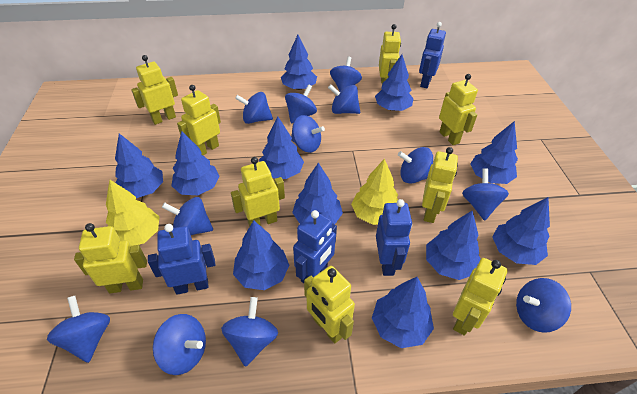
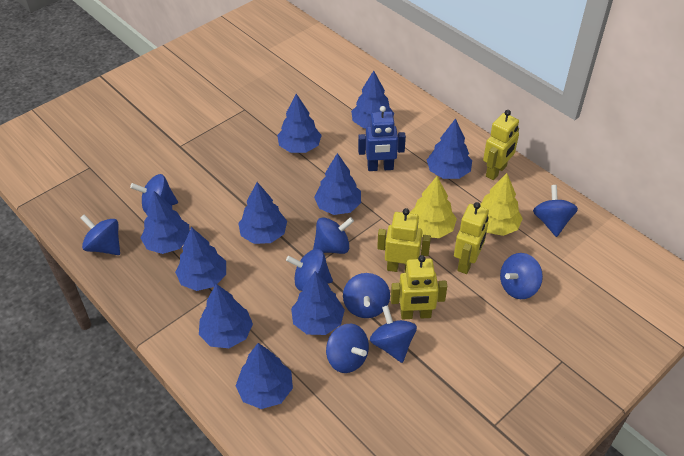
blue robot: 4 -> 1
blue spinning top: 12 -> 9
blue tree: 11 -> 10
yellow robot: 9 -> 4

